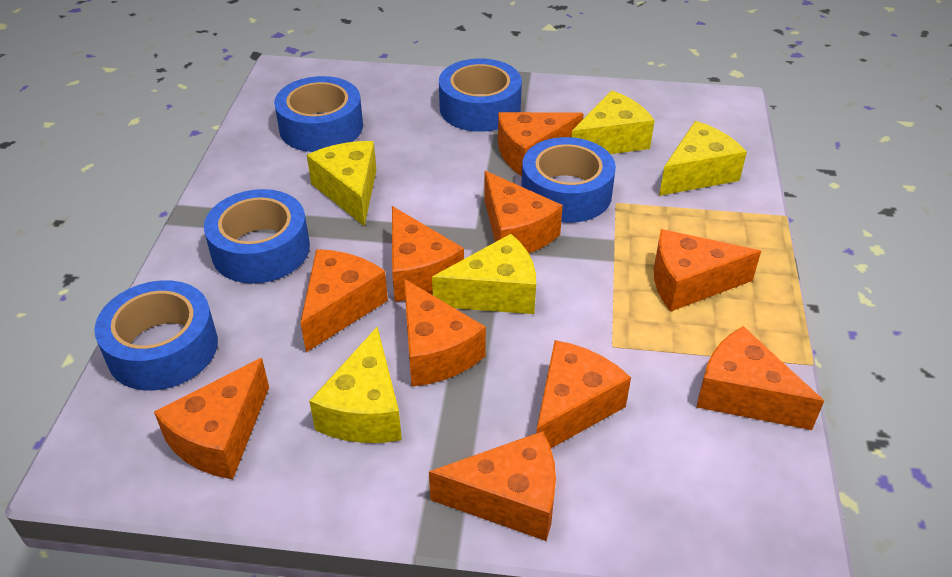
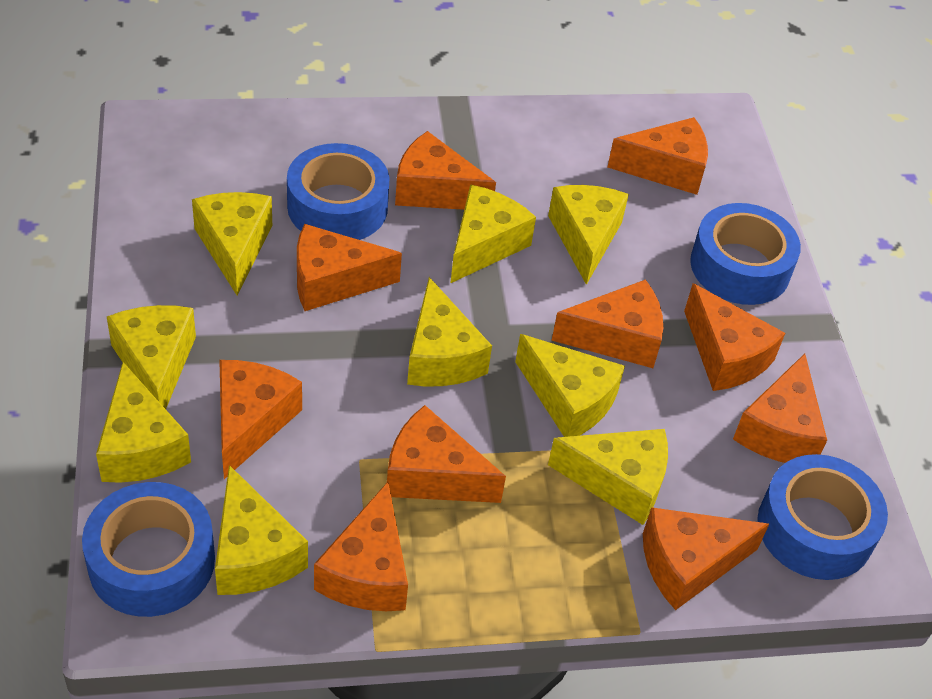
blue tape: 5 -> 4
yellow cheese: 5 -> 9

